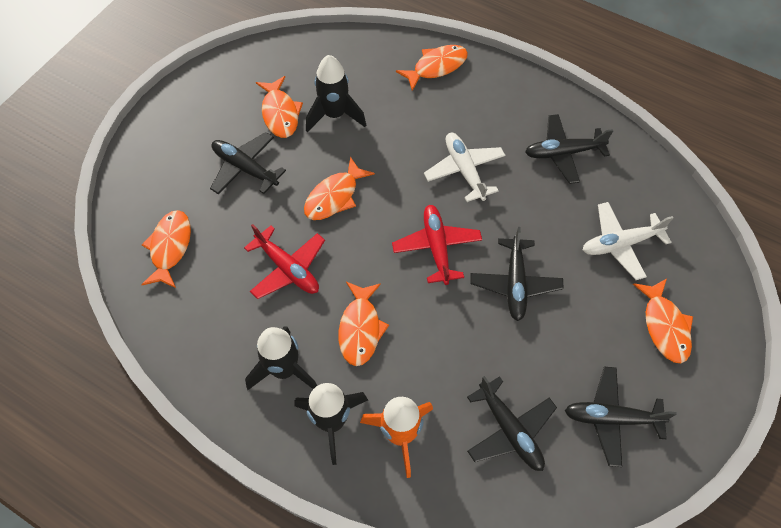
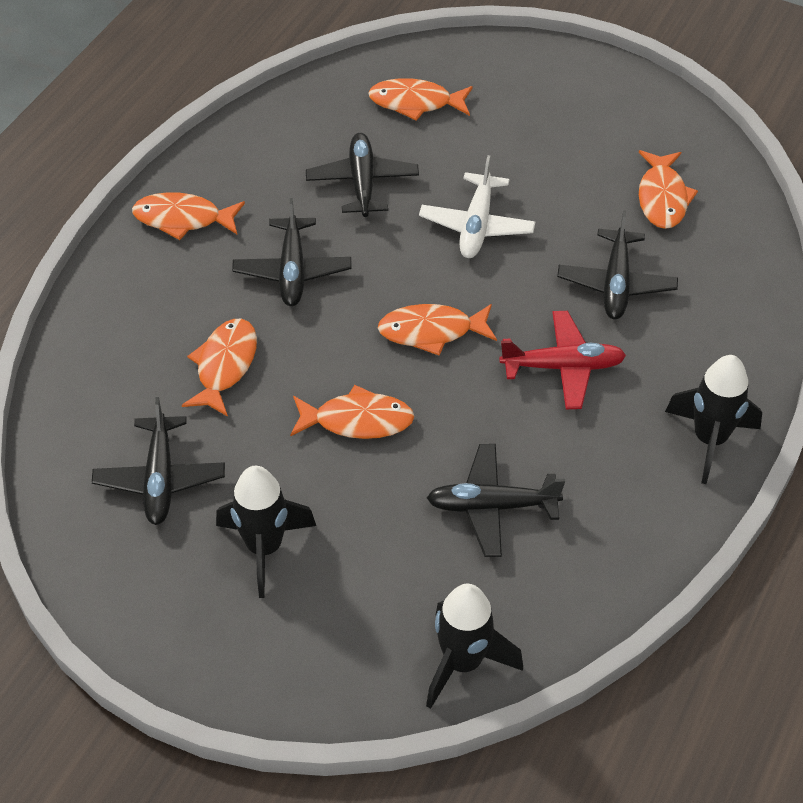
orange rocket: 1 -> 0
red plane: 2 -> 1
white plane: 2 -> 1

